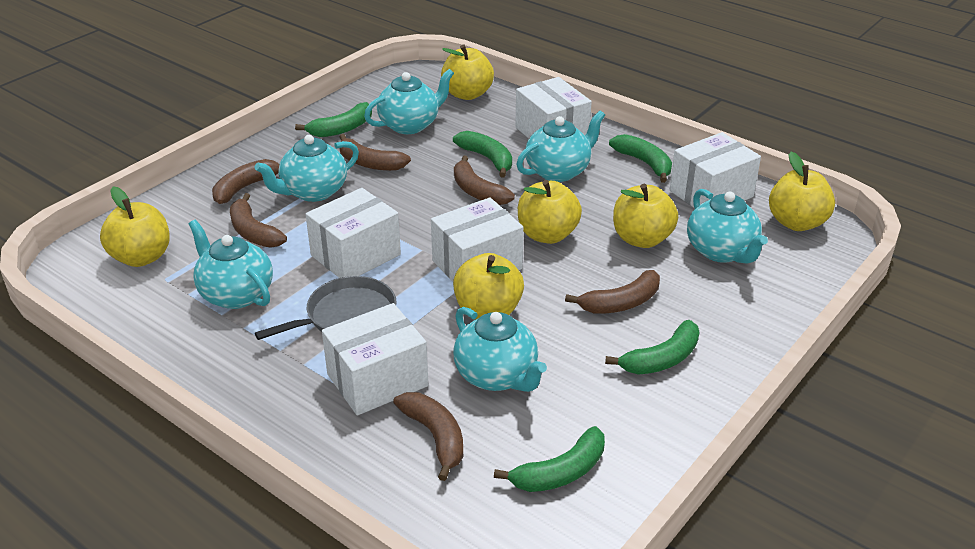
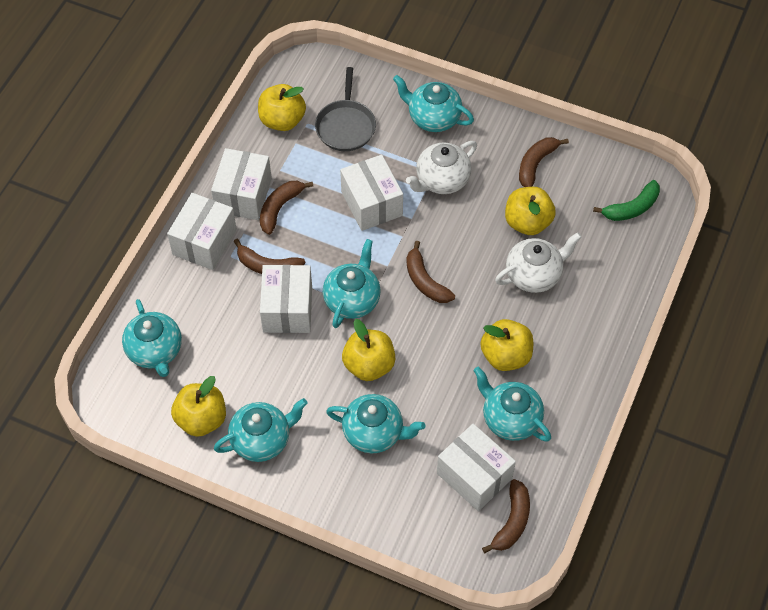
brown banana: 6 -> 5
green banana: 5 -> 1
white teapot: 0 -> 2
yellow apple: 6 -> 5

